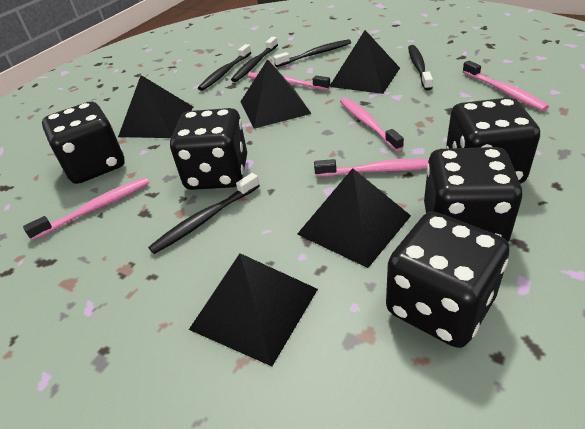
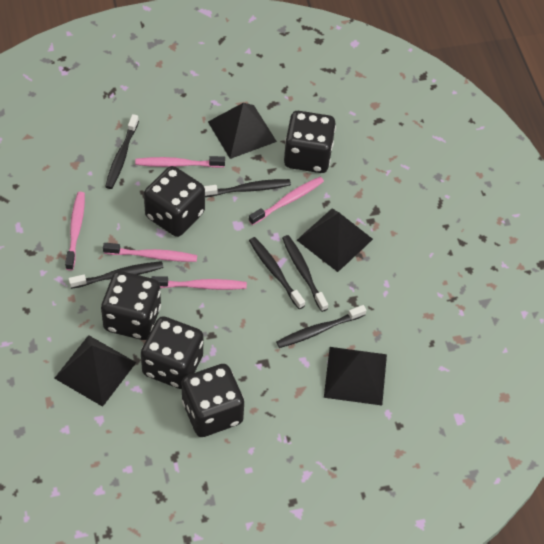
black pyramid: 5 -> 4
black toothbrush: 5 -> 6

